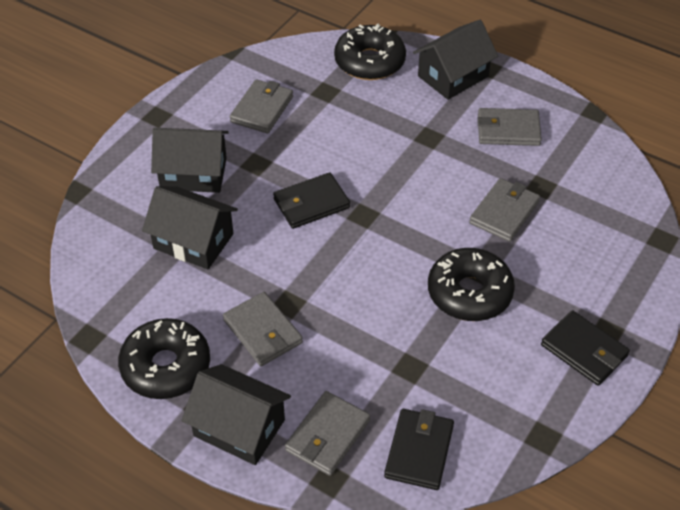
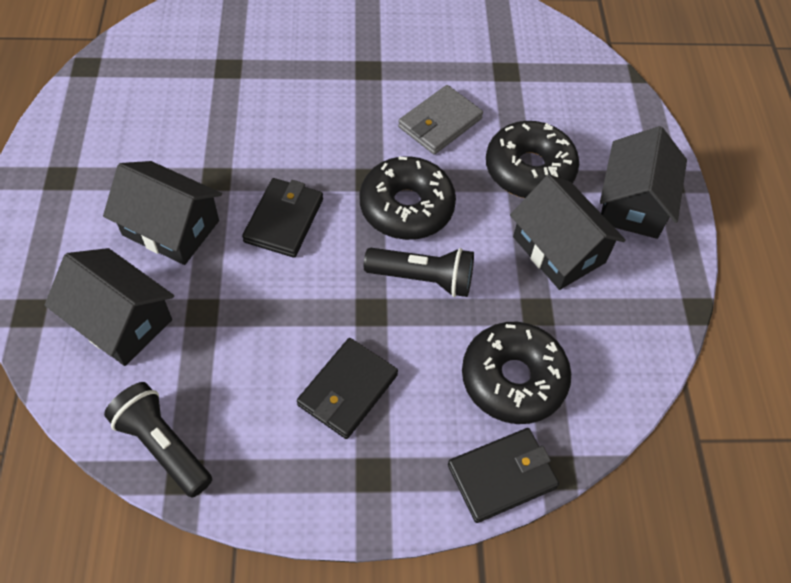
black flashlight: 0 -> 2
grey wallet: 5 -> 1

